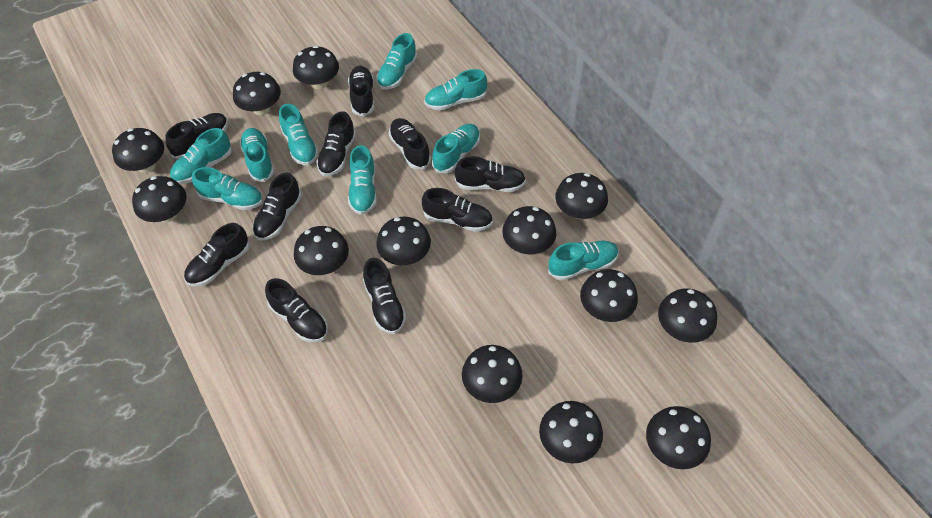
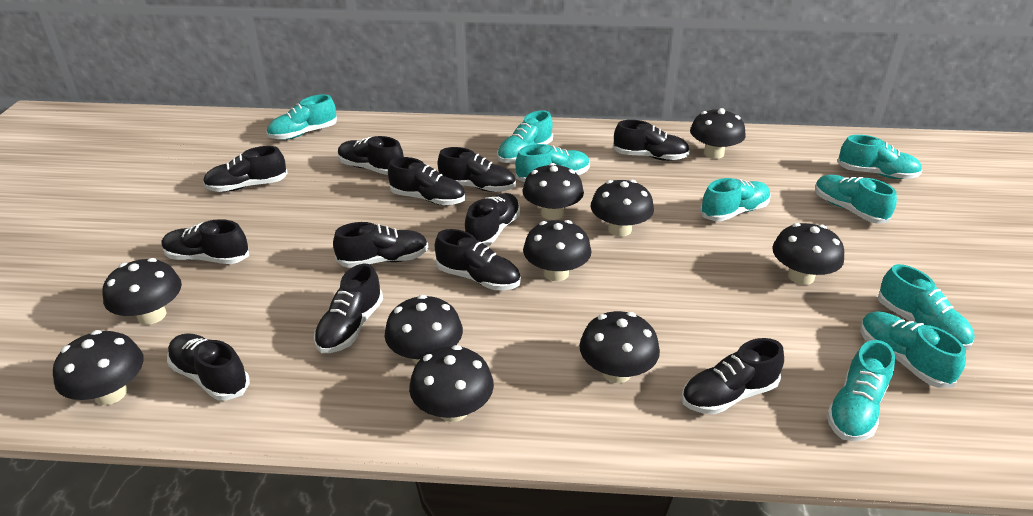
black mushroom: 13 -> 10
black shoe: 10 -> 12

